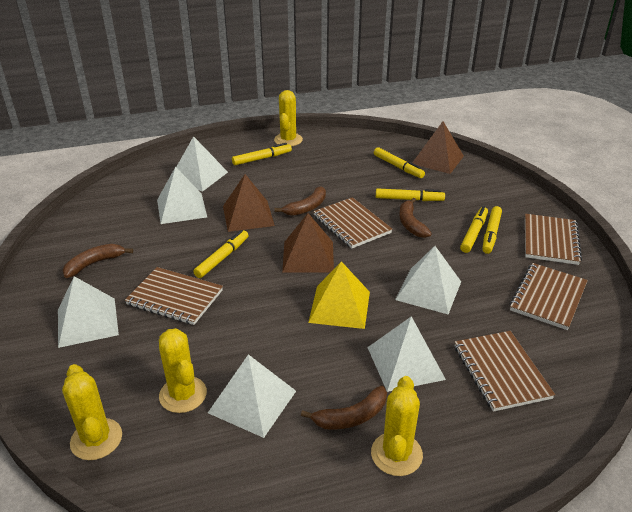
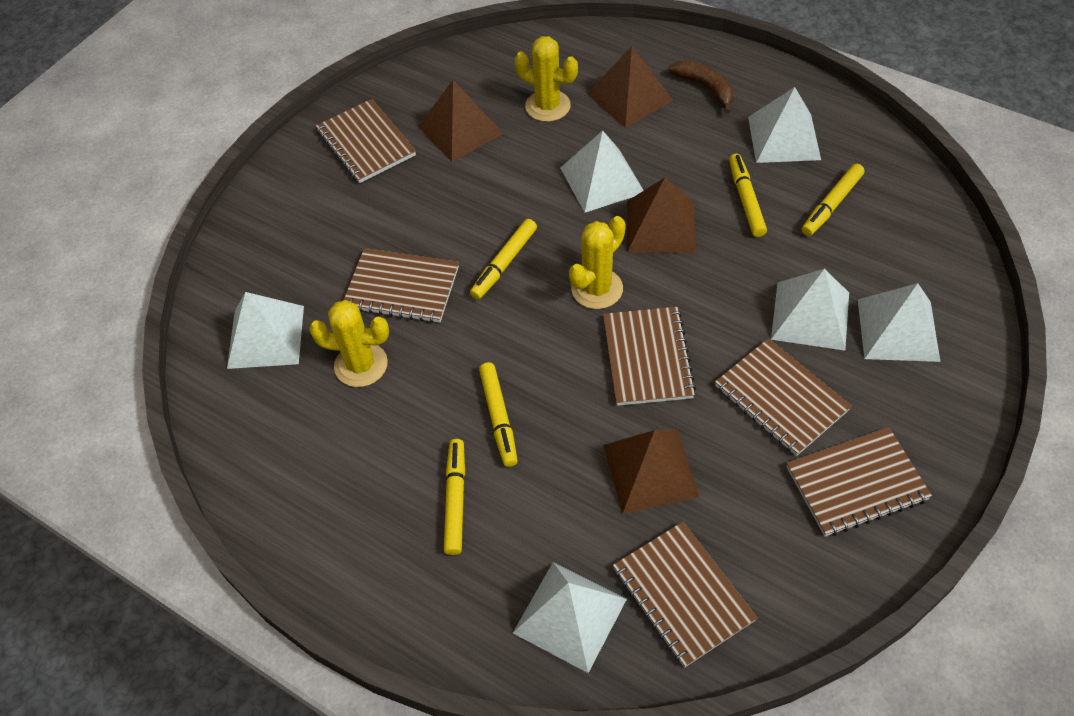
brown banana: 4 -> 1
brown notebook: 5 -> 6
brown pyramid: 3 -> 4
yellow cactus: 4 -> 3
yellow marker: 6 -> 5
yellow pyramid: 1 -> 0

